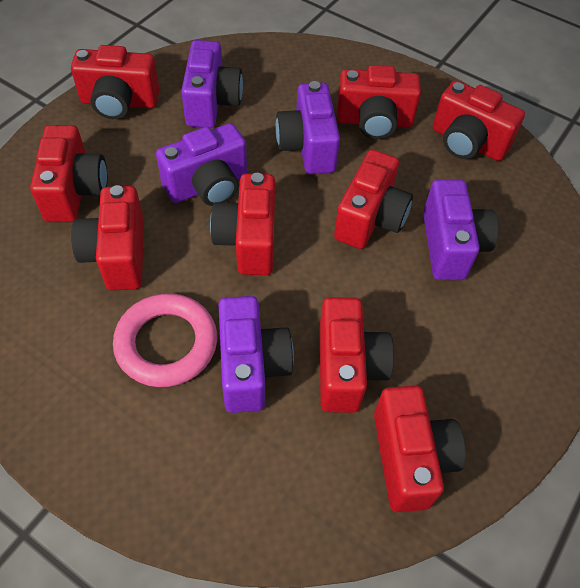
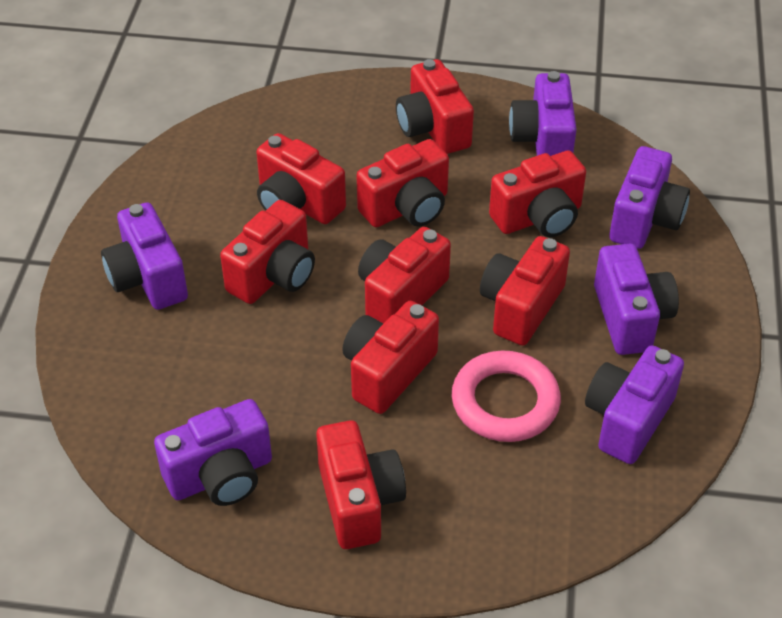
purple camera: 5 -> 6

